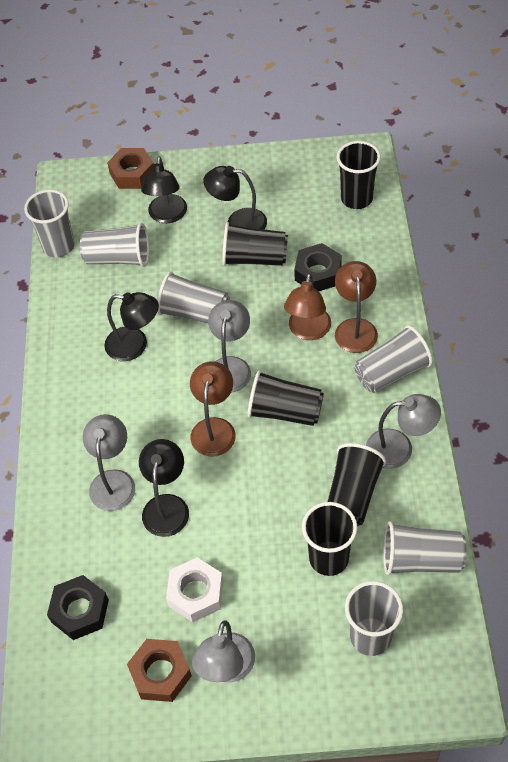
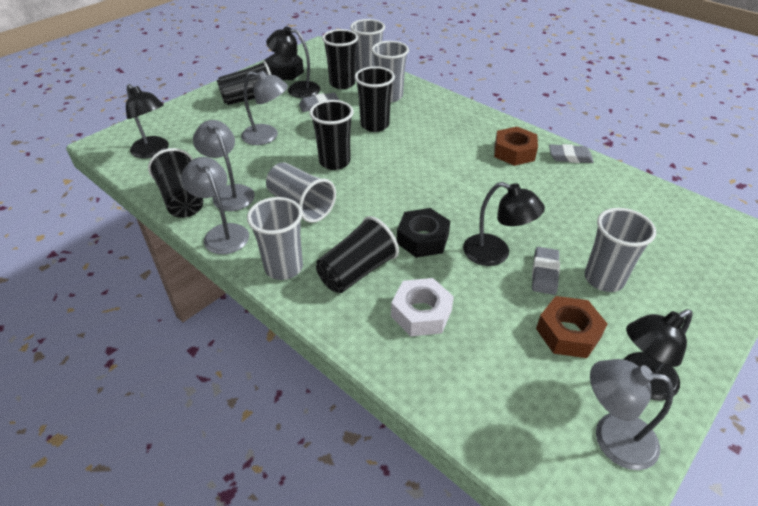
black cup: 5 -> 6
brown lamp: 3 -> 0
grey cup: 6 -> 5
grey eraser: 0 -> 3

